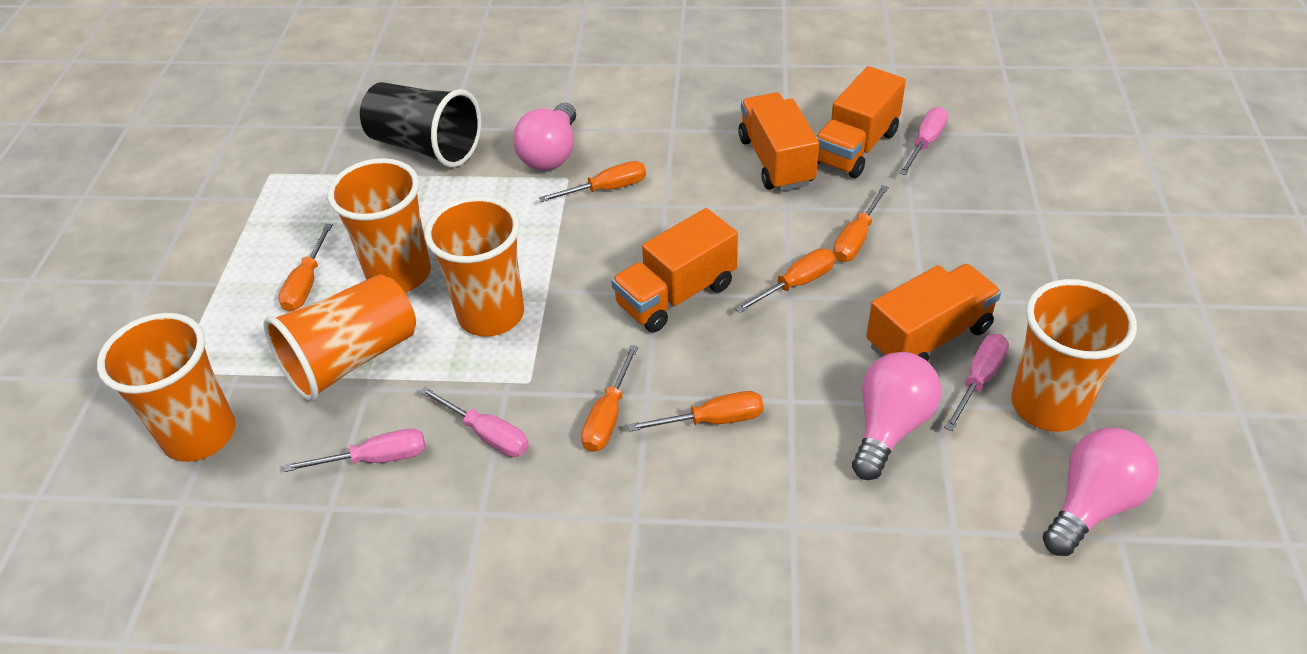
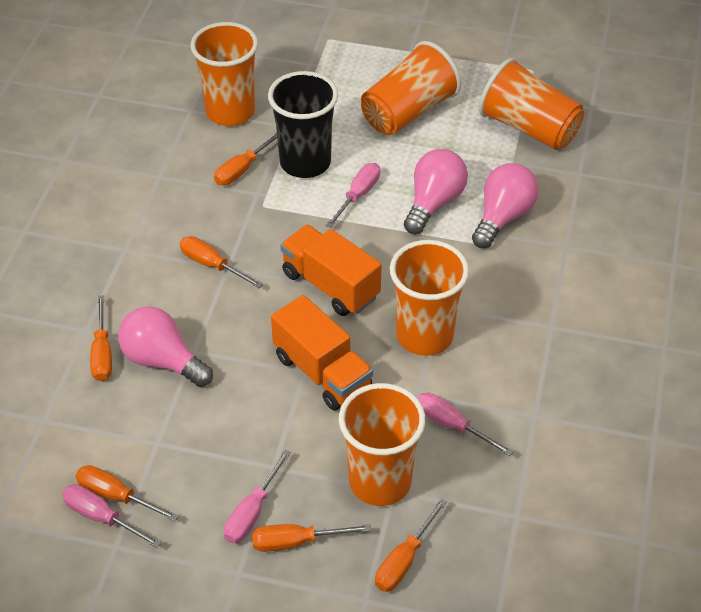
orange truck: 4 -> 2

